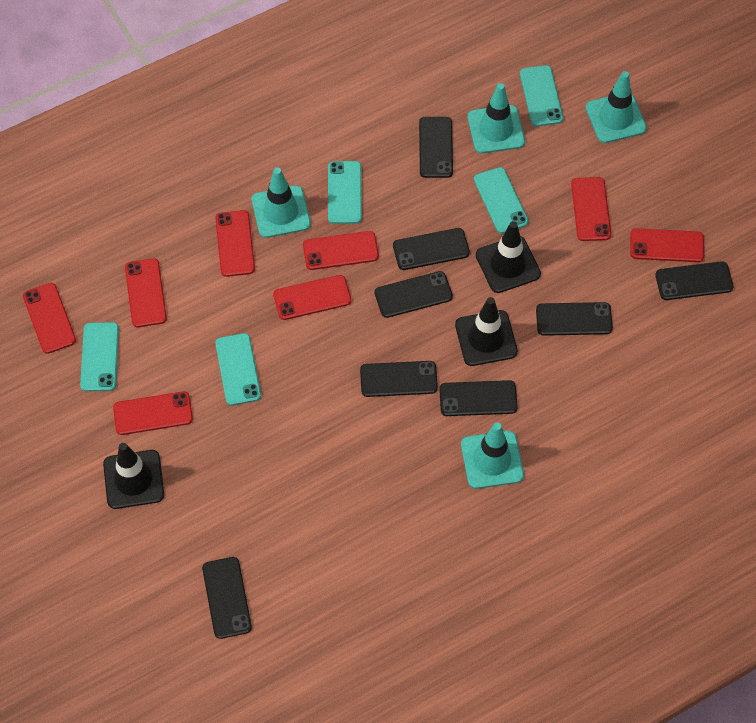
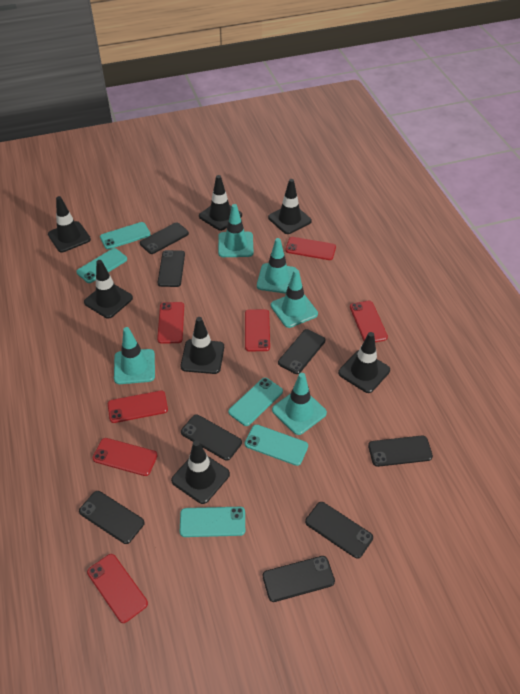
black traffic cone: 3 -> 7
red phone: 8 -> 7
turquoise traffic cone: 4 -> 5

